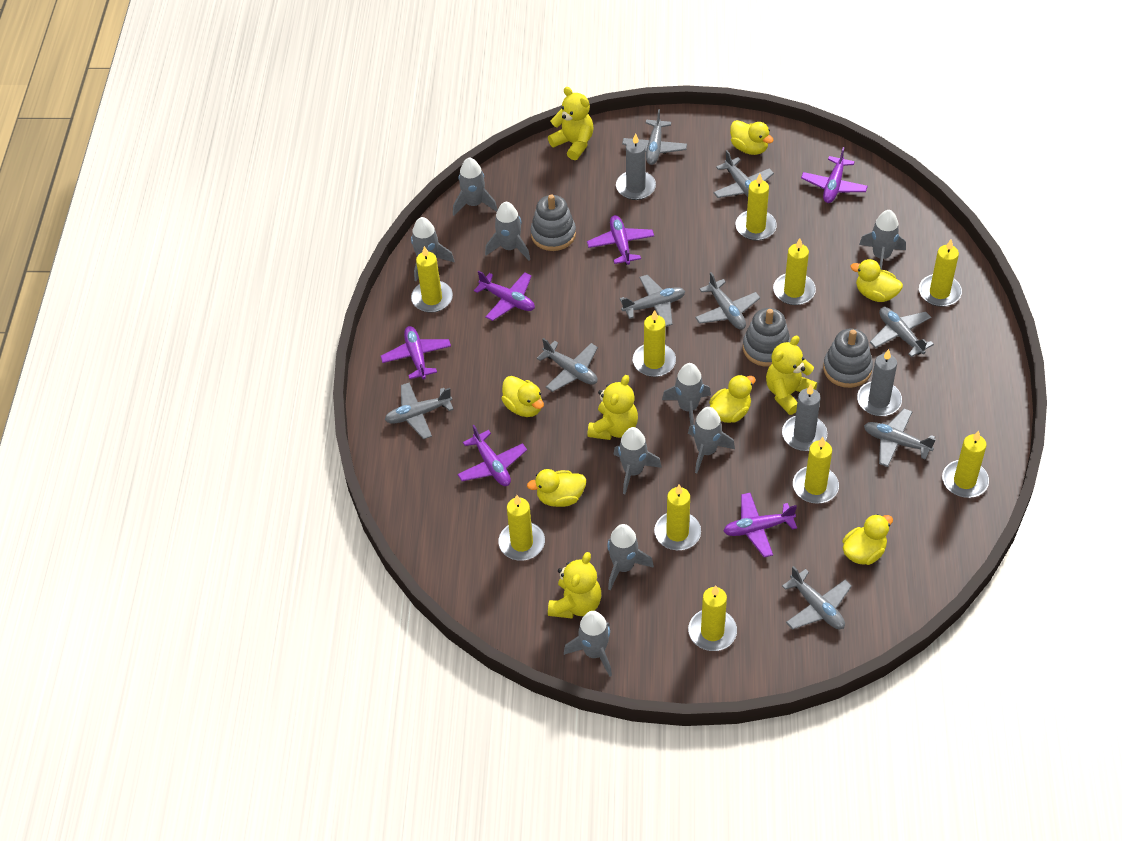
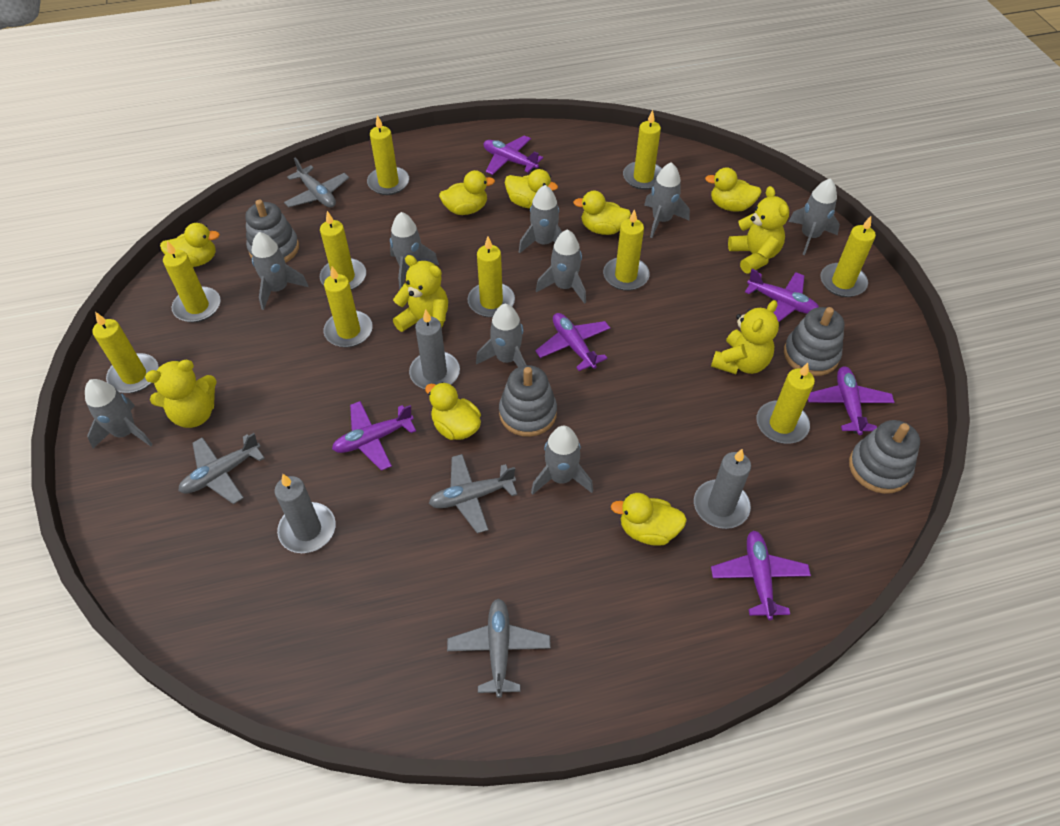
grey plane: 9 -> 4
grey stacking toy: 3 -> 4
yellow duck: 6 -> 7

